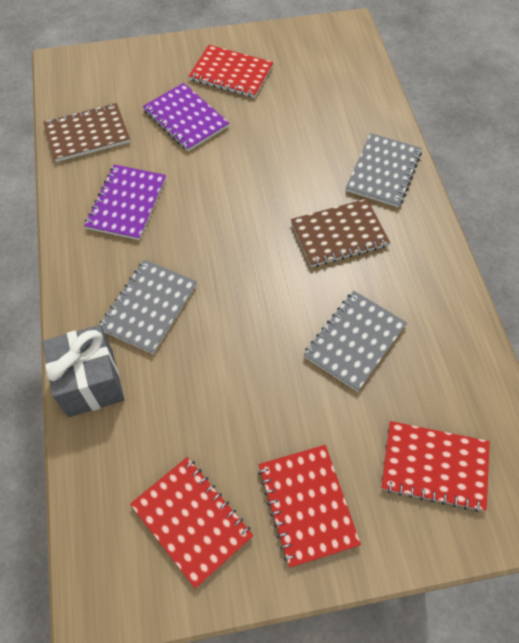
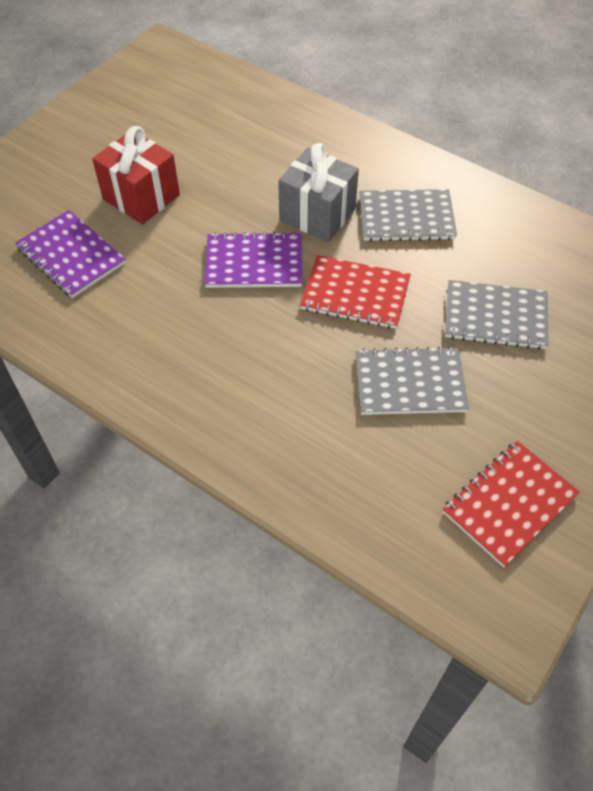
brown notebook: 2 -> 0
red gift: 0 -> 1
red notebook: 4 -> 2

